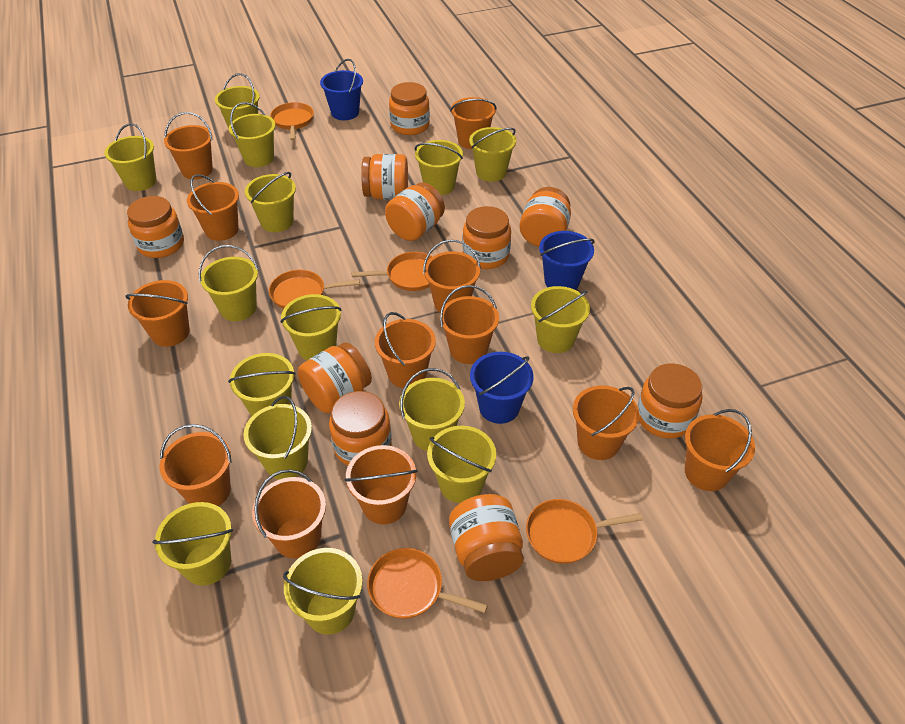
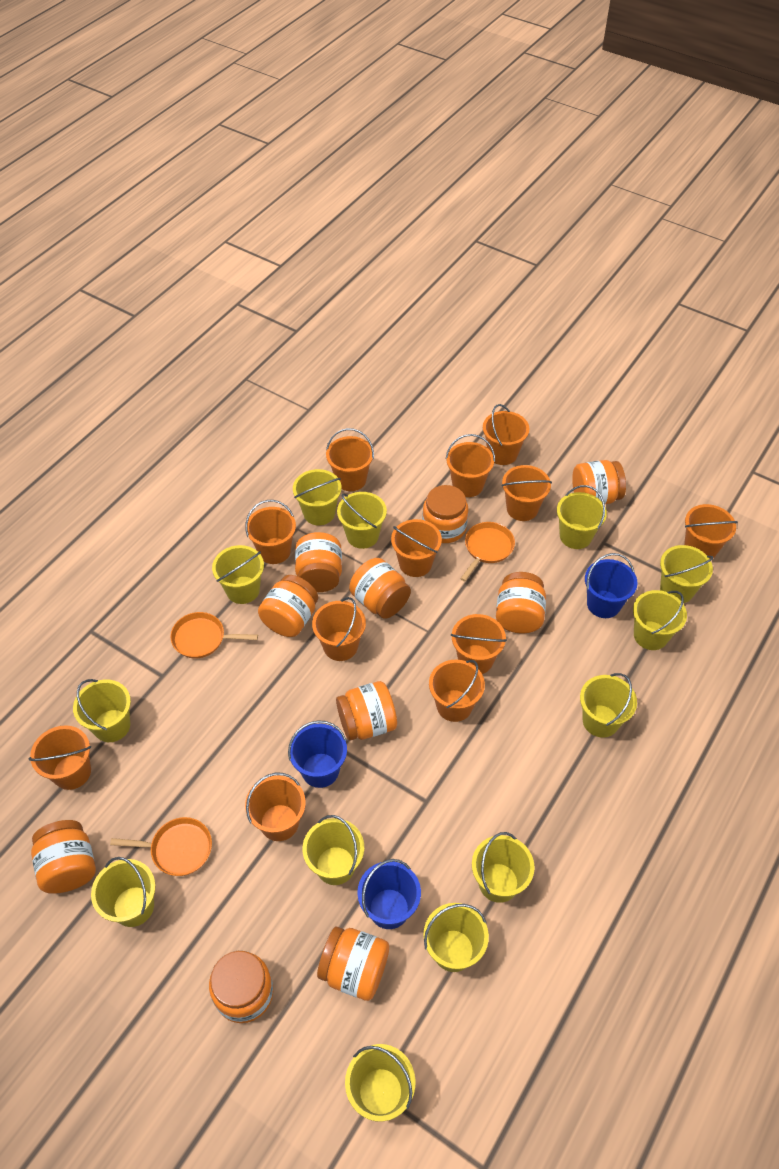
orange pan: 5 -> 3
yellow bucket: 15 -> 13

